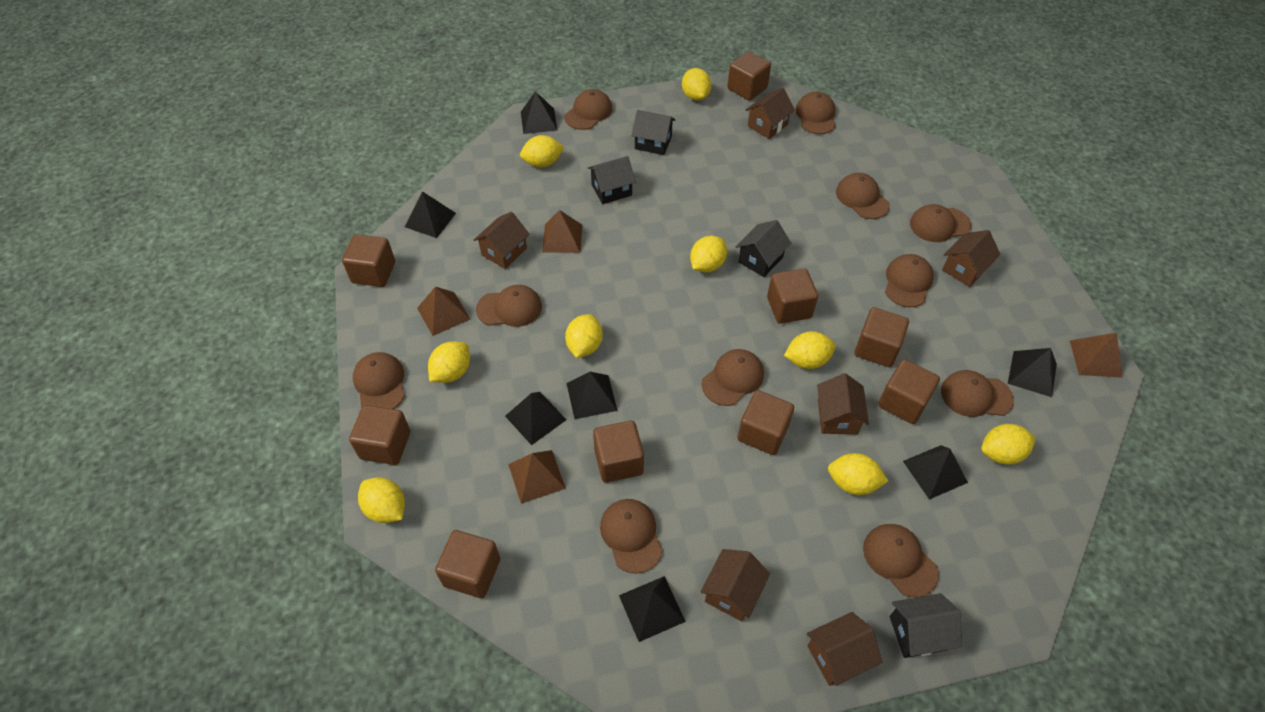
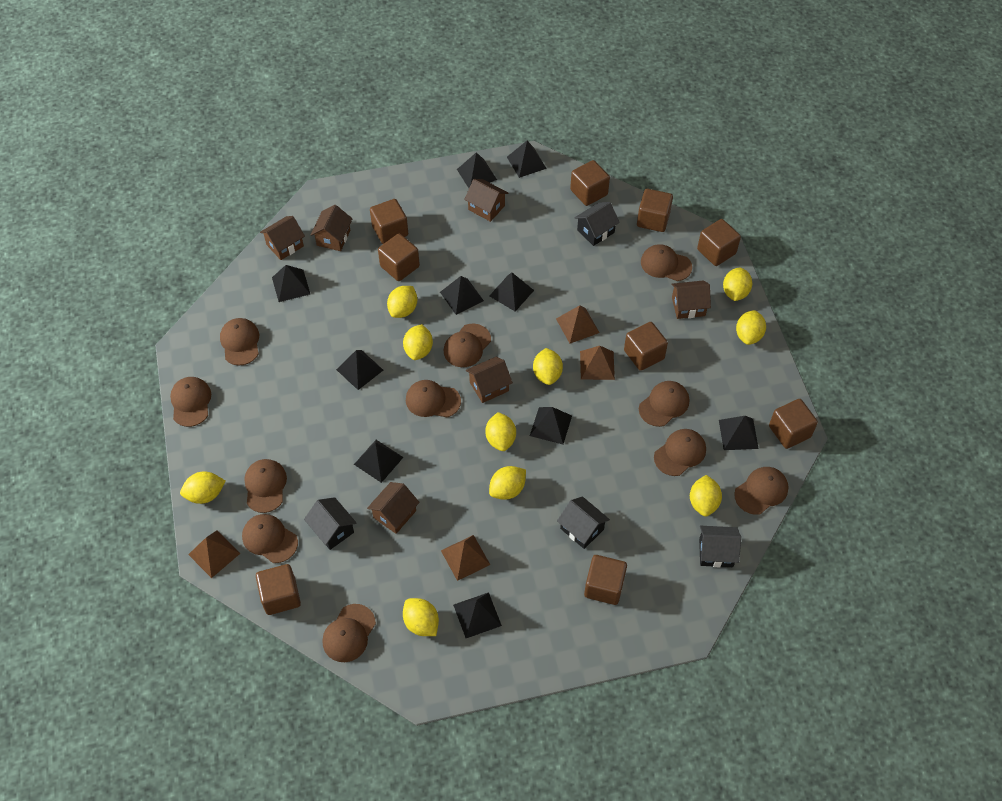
black pyramid: 7 -> 10
yellow lemon: 9 -> 10

